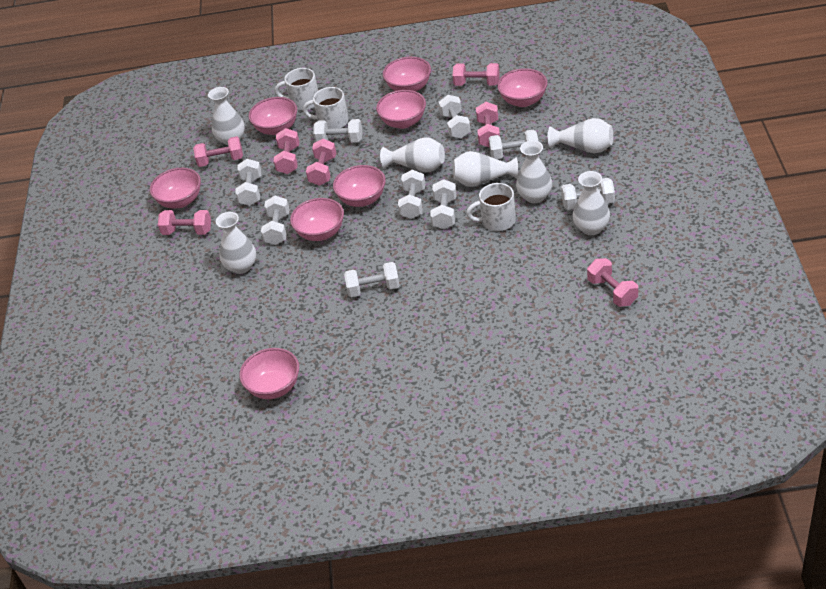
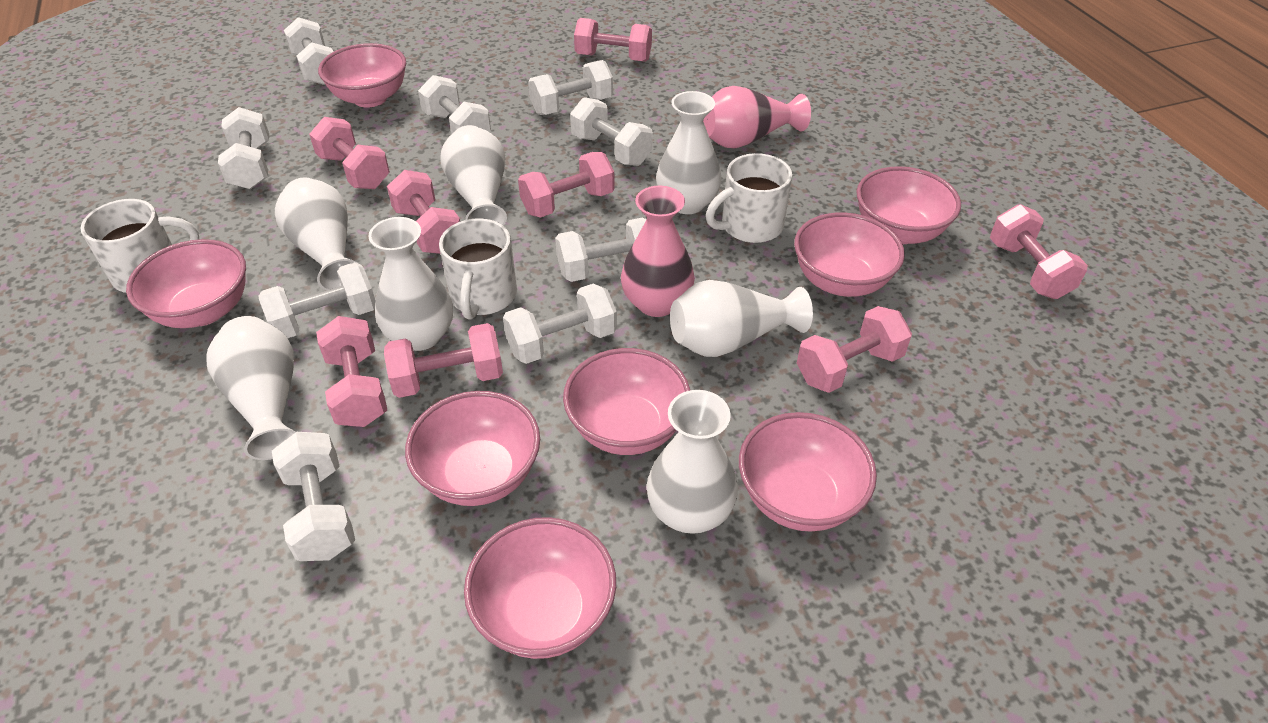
pink dumbbell: 7 -> 8
pink vase: 0 -> 2

